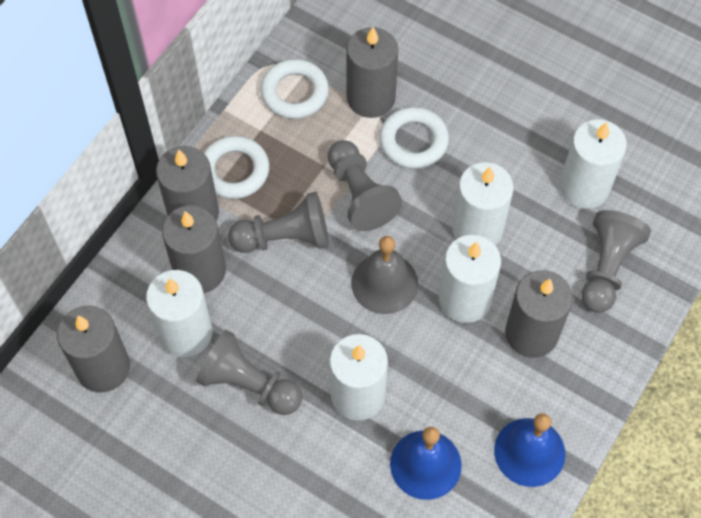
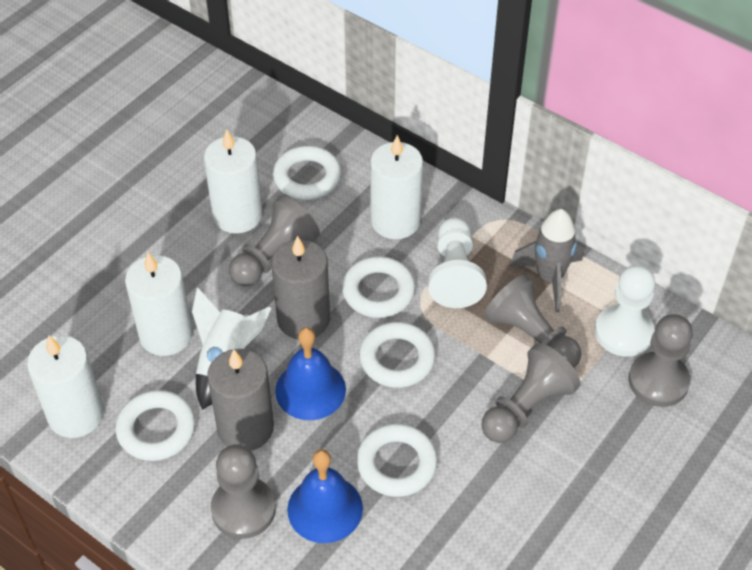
grey bell: 1 -> 0
grey candle: 5 -> 2
grey pawn: 4 -> 5
grey rocket: 0 -> 1
white candle: 5 -> 4
white pawn: 0 -> 2
white ring: 3 -> 5
white rocket: 0 -> 1

